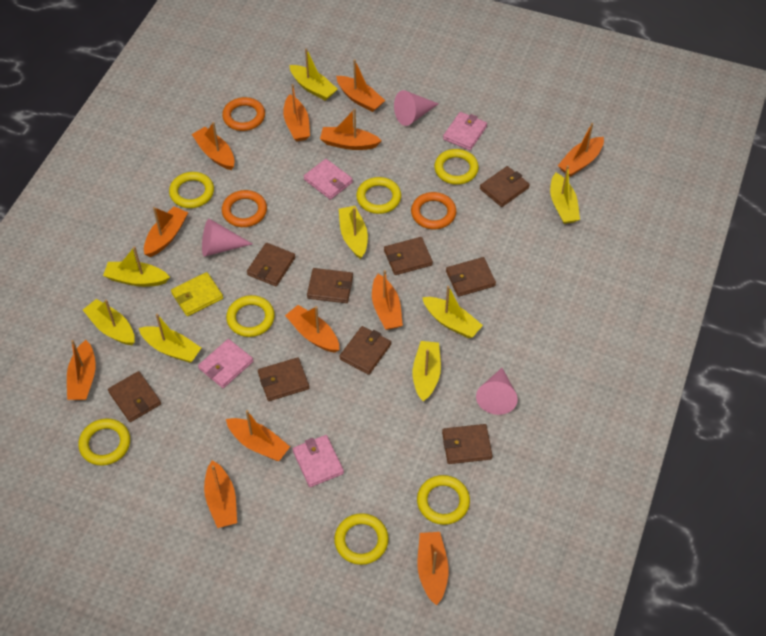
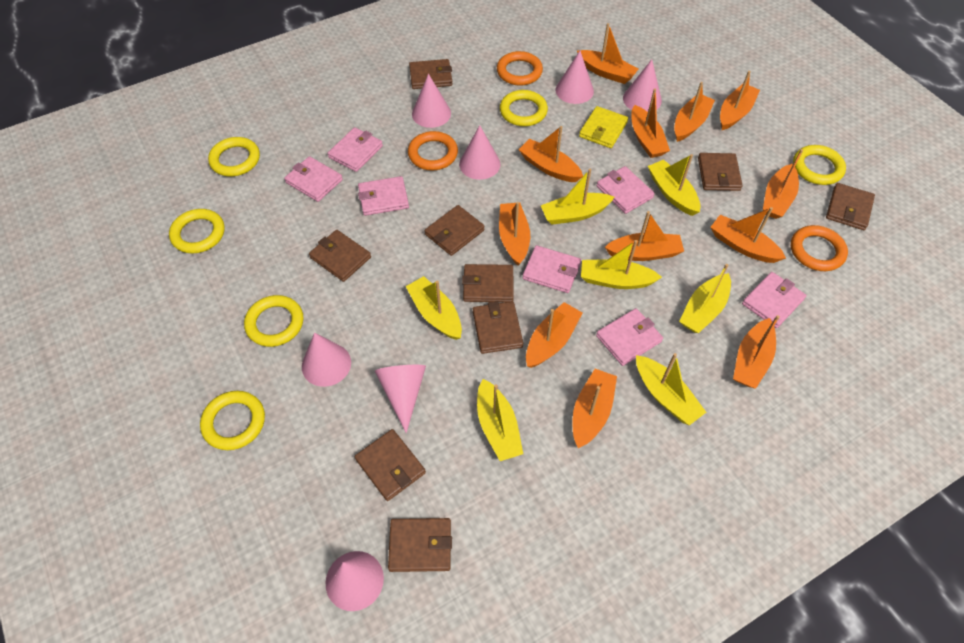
pink cone: 3 -> 7
pink wallet: 4 -> 7
yellow boat: 8 -> 7
yellow ring: 7 -> 6

